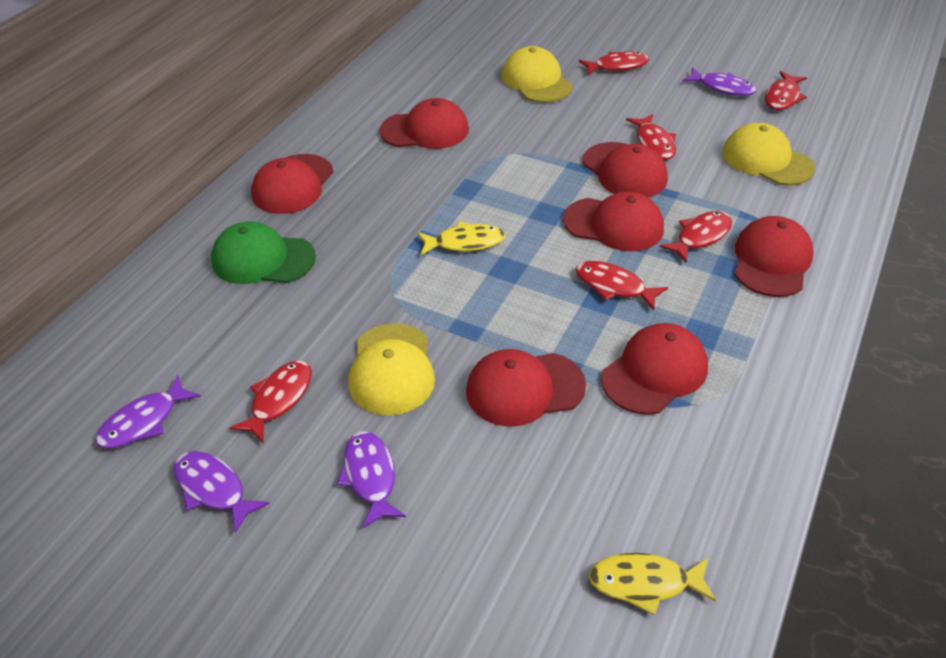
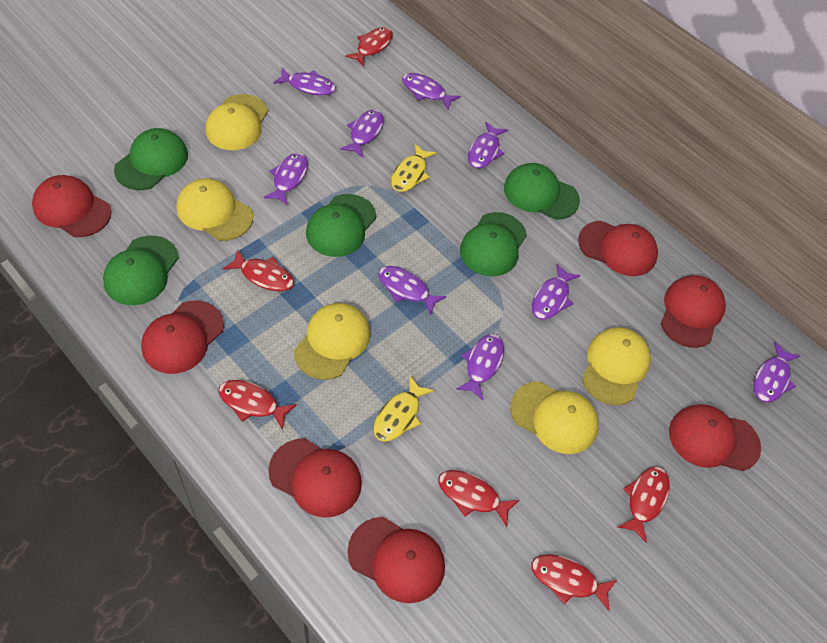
green cap: 1 -> 5
purple fish: 4 -> 9
yellow cap: 3 -> 5

